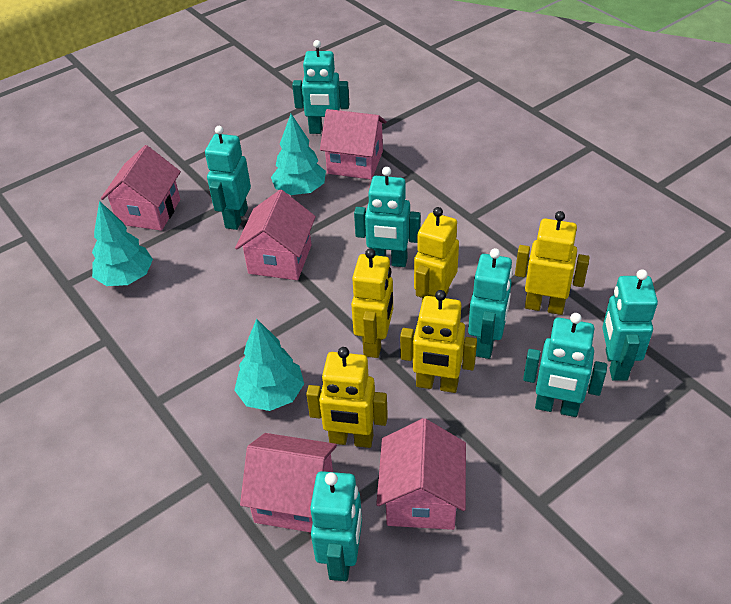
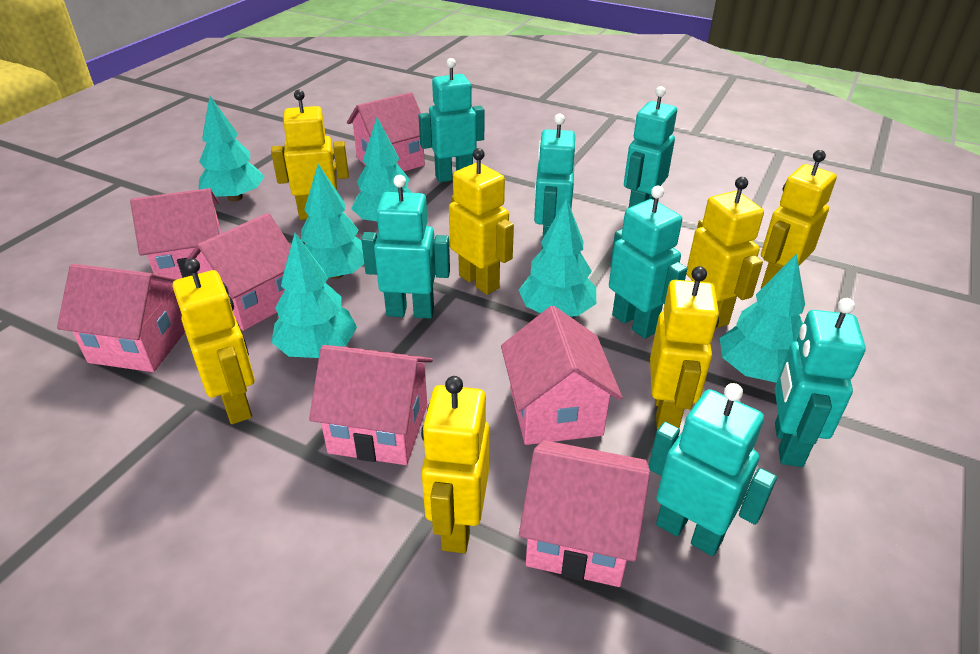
pink house: 5 -> 7
turquoise tree: 3 -> 6
yellow robot: 5 -> 7

